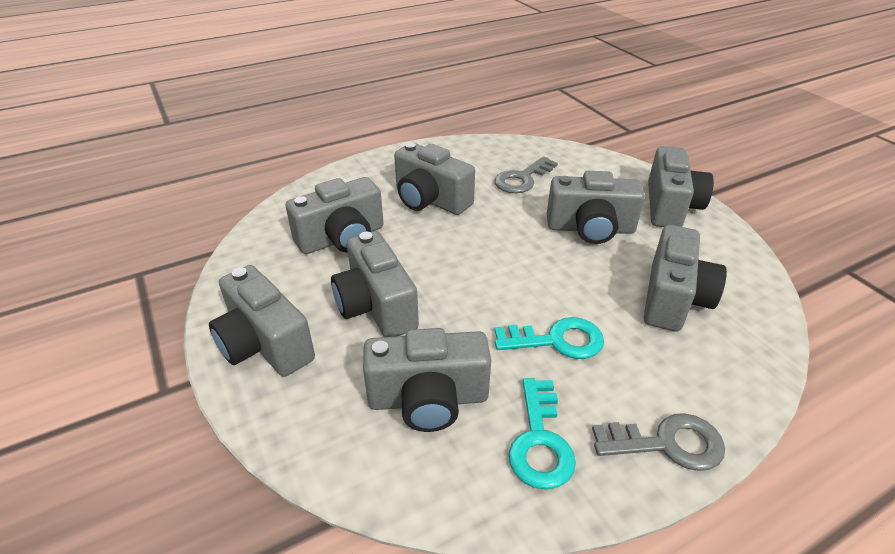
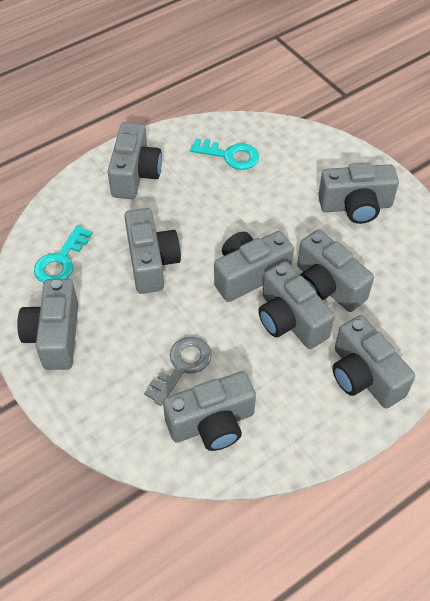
grey camera: 8 -> 9
grey key: 2 -> 1

